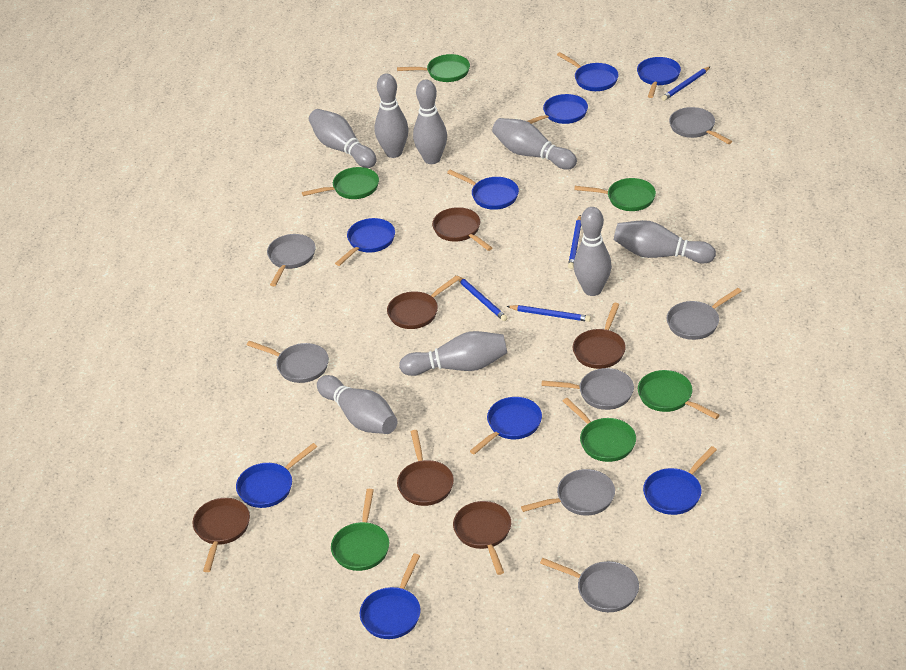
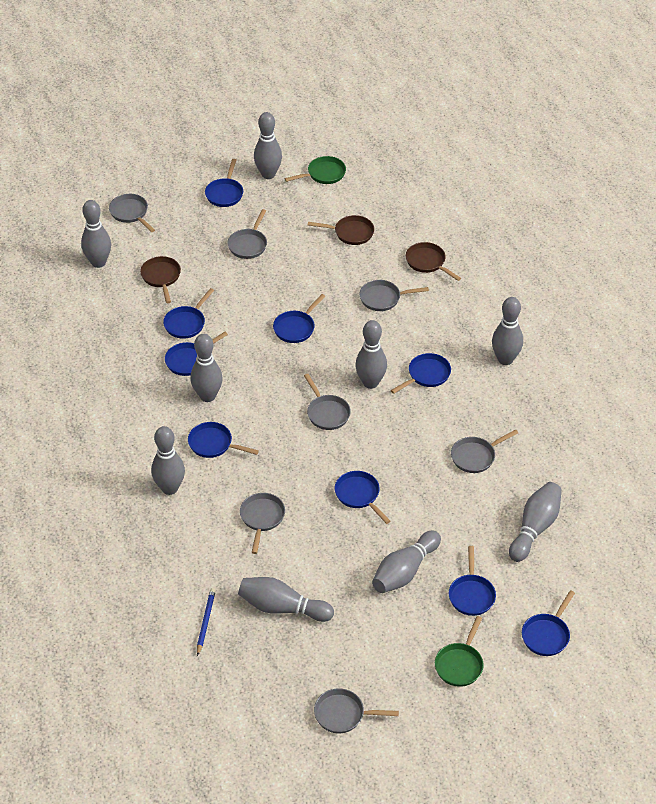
blue pencil: 4 -> 1
brown pan: 6 -> 3
green pan: 6 -> 2
grey bowling pin: 8 -> 9

